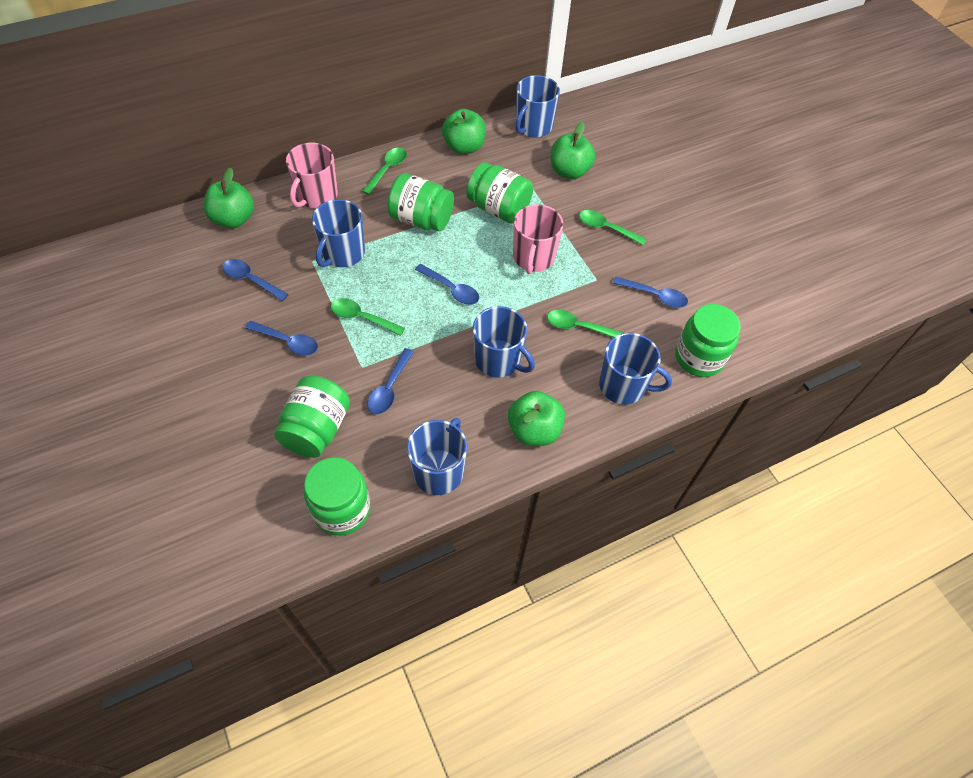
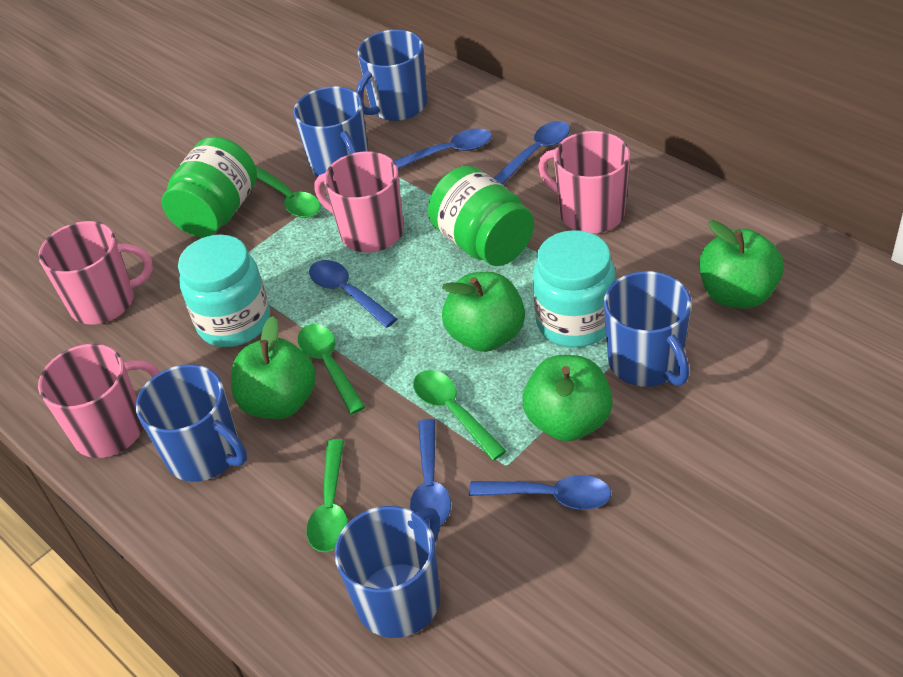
green jar: 5 -> 2
pink mug: 2 -> 4
turquoise jar: 0 -> 2

